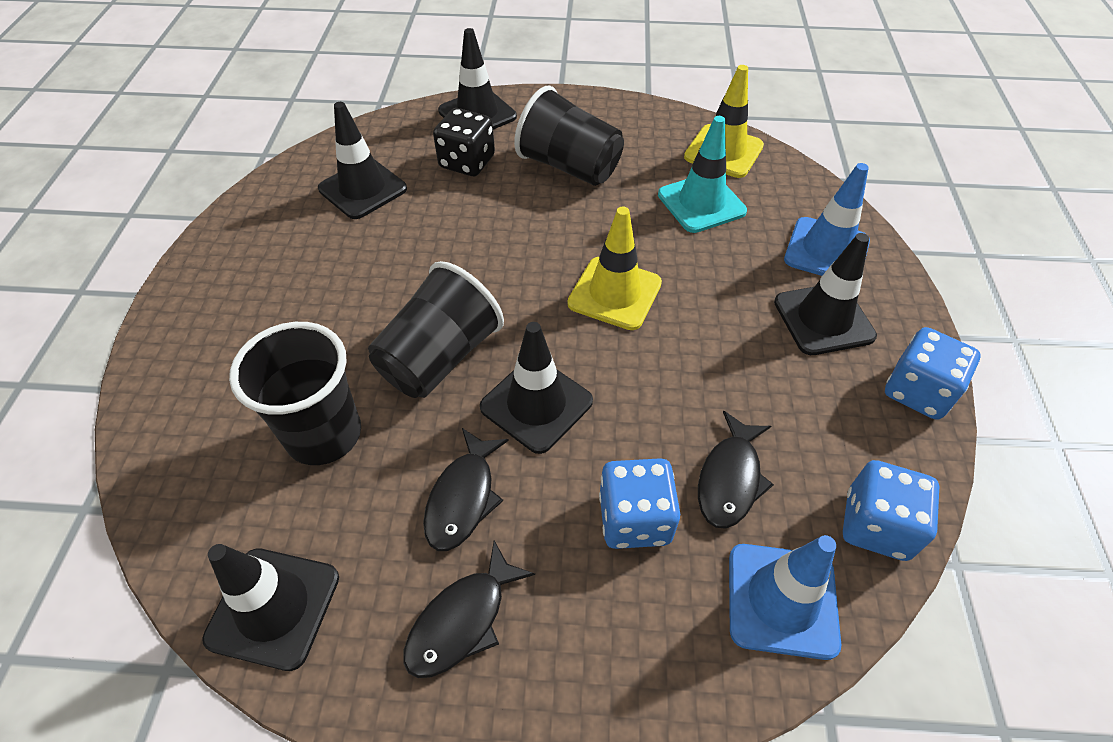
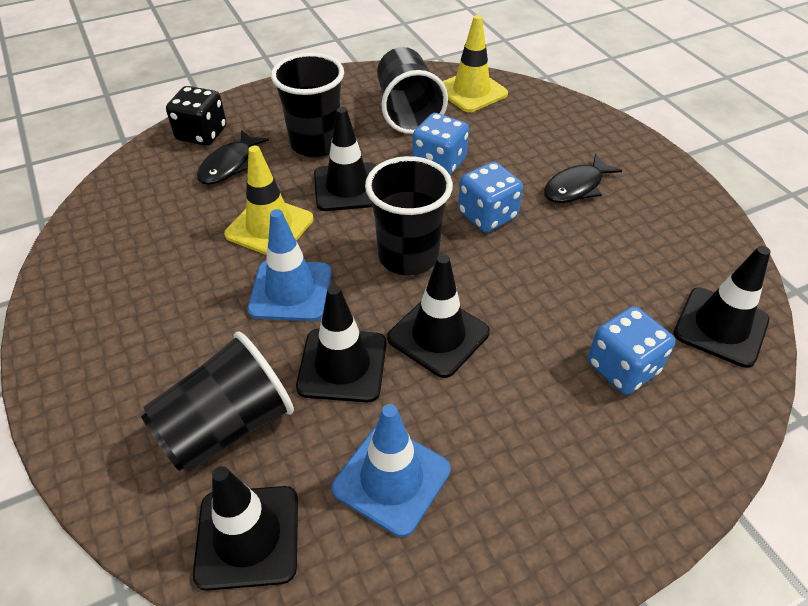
black cup: 3 -> 4
black fish: 3 -> 2
turquoise traffic cone: 1 -> 0

